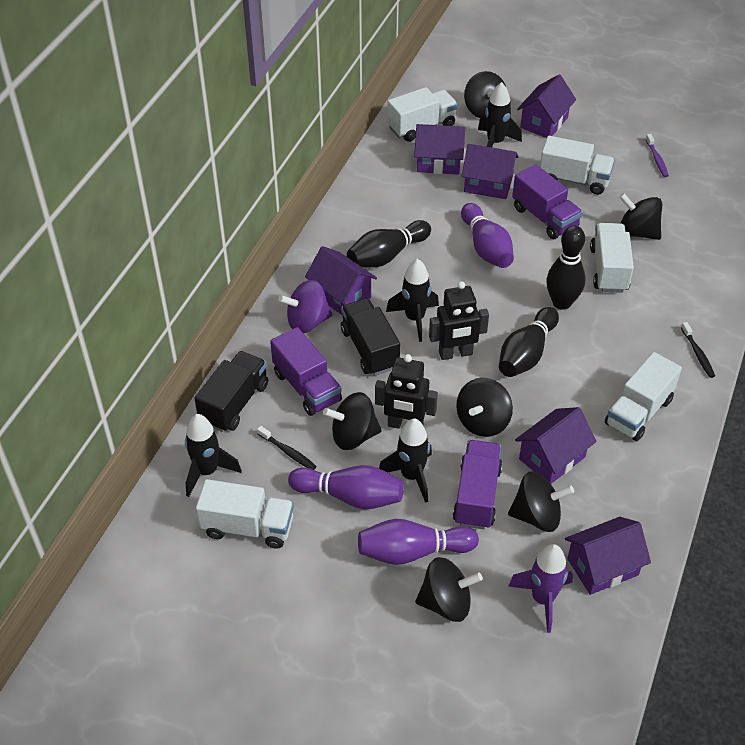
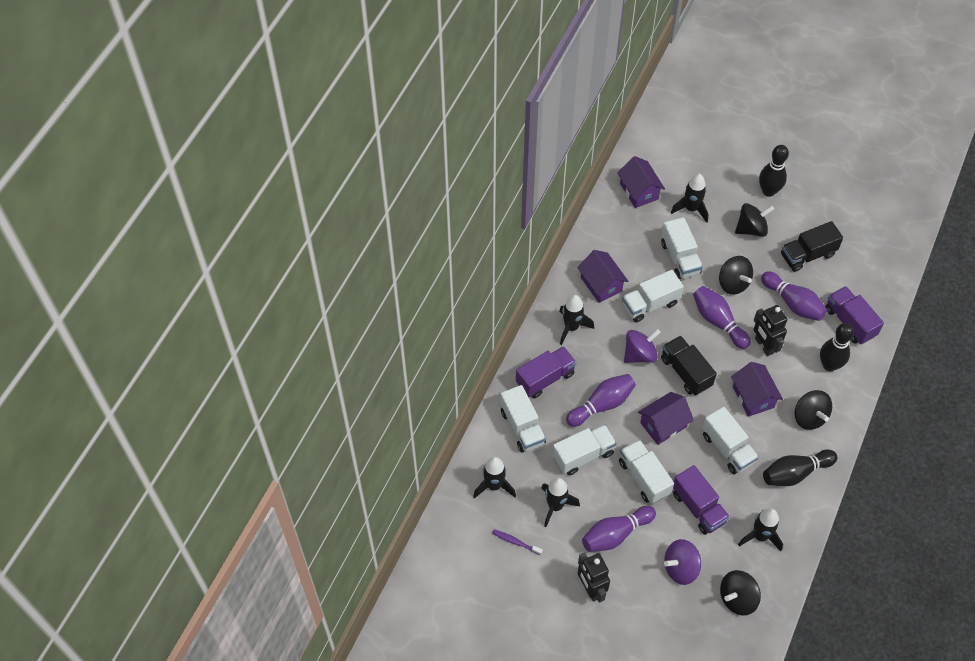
black rocket: 4 -> 5
black spinning top: 6 -> 4
black toothbrush: 2 -> 0
purple bowling pin: 3 -> 4
purple house: 6 -> 4
purple rocket: 1 -> 0
purple spinning top: 1 -> 2
white truck: 5 -> 6

